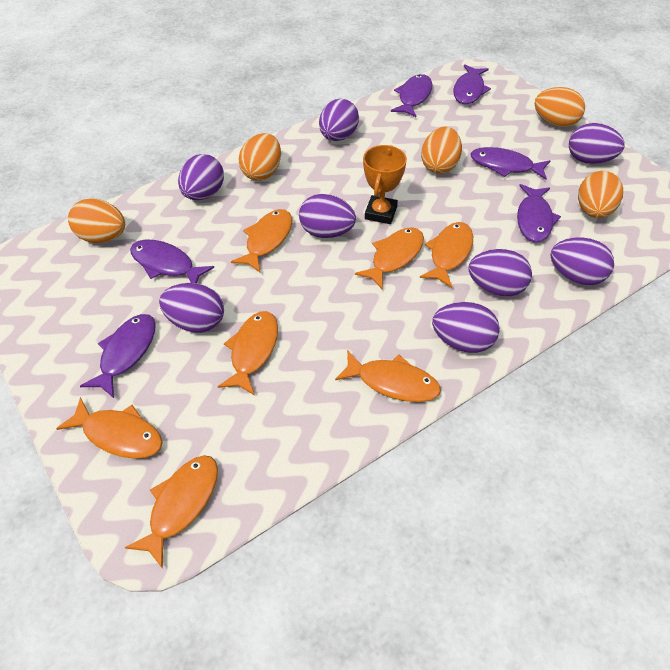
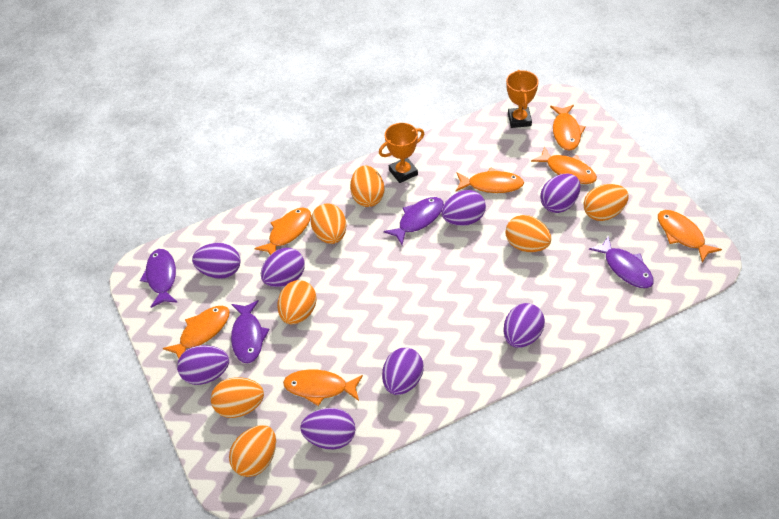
orange egg: 5 -> 7
orange trophy: 1 -> 2
purple fish: 6 -> 4

